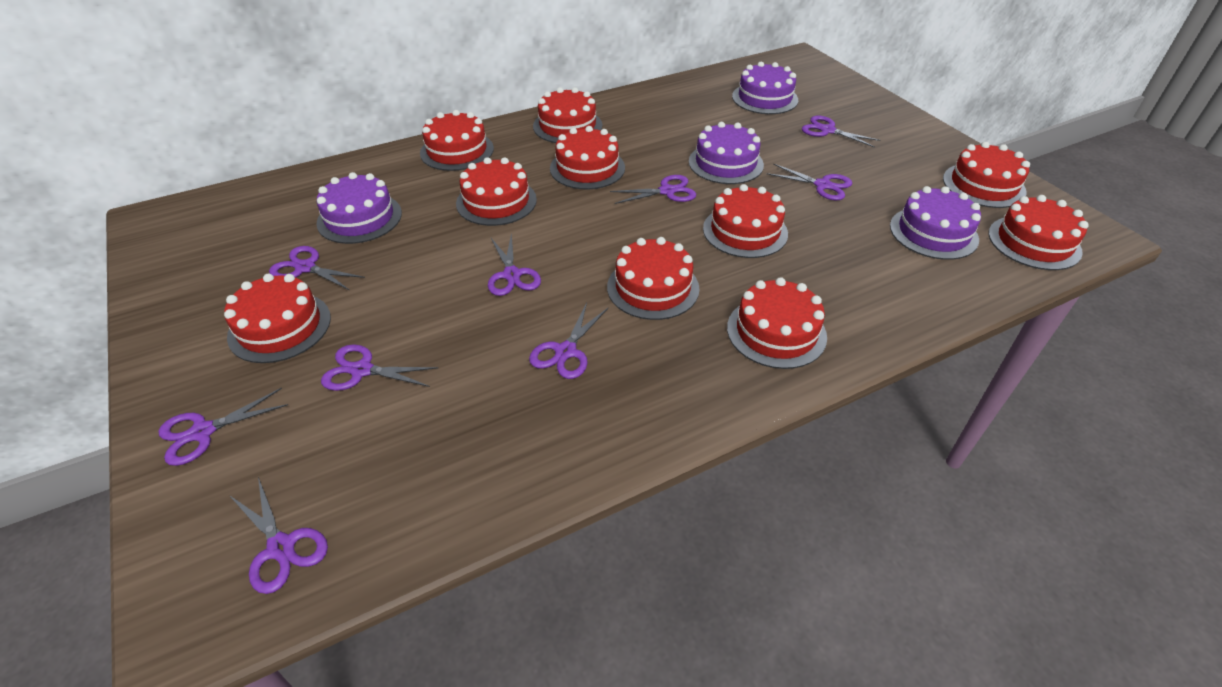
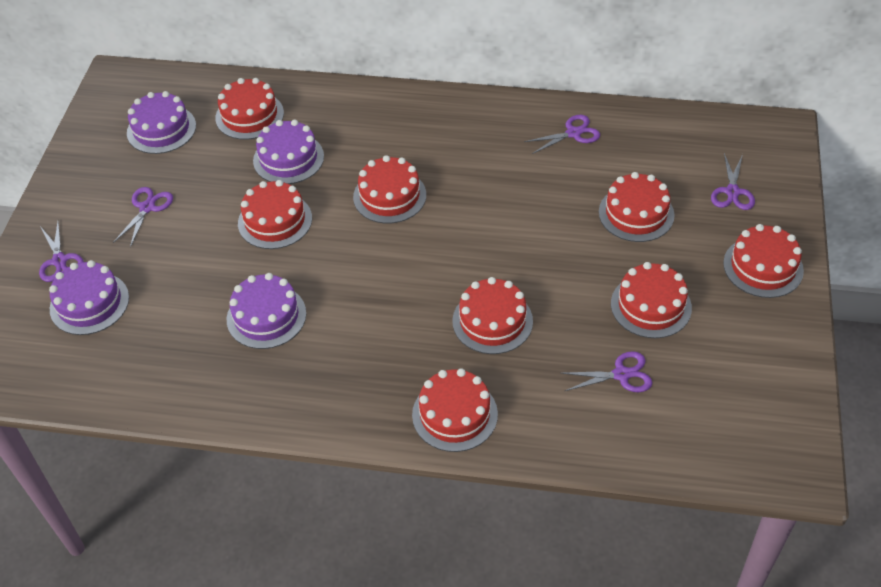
purple scissors: 9 -> 5
red cake: 10 -> 8

